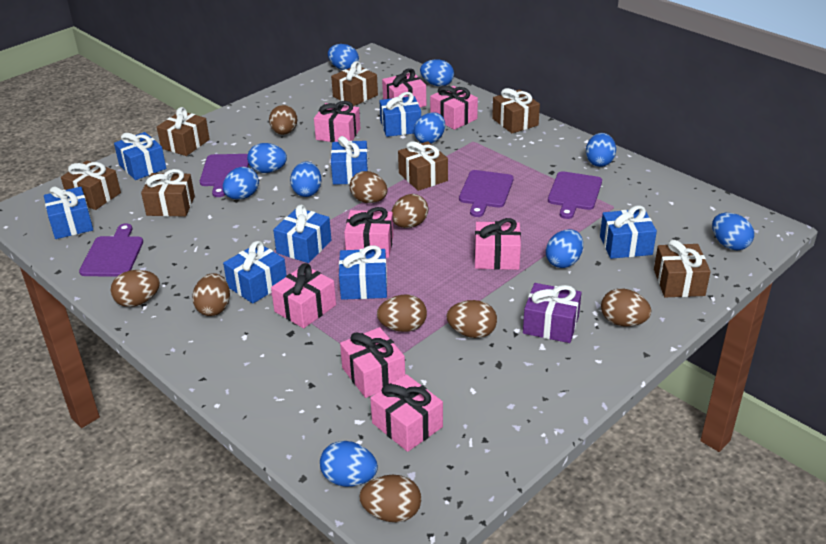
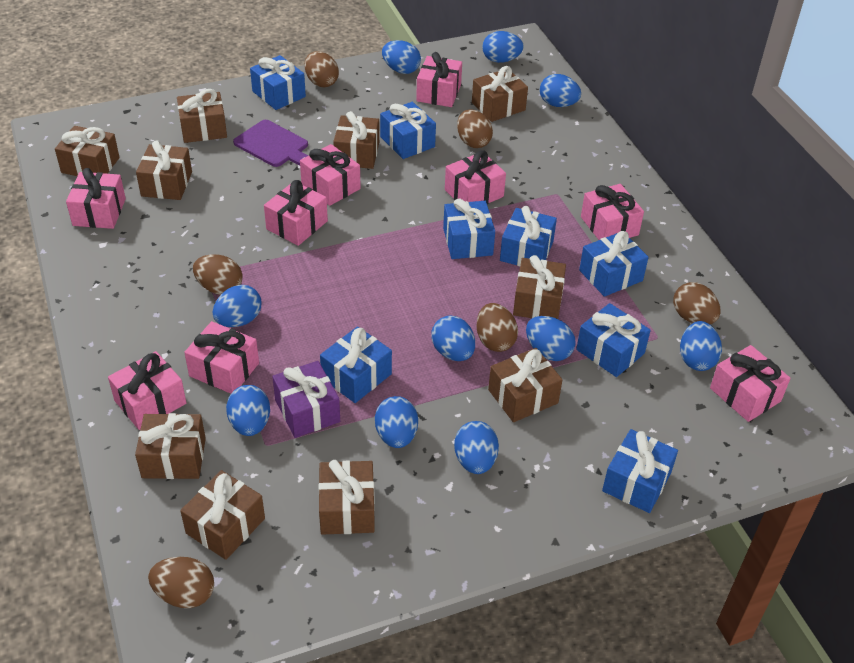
brown egg: 9 -> 6
brown gift: 7 -> 10
pink gift: 8 -> 9
purple cutting board: 4 -> 1

